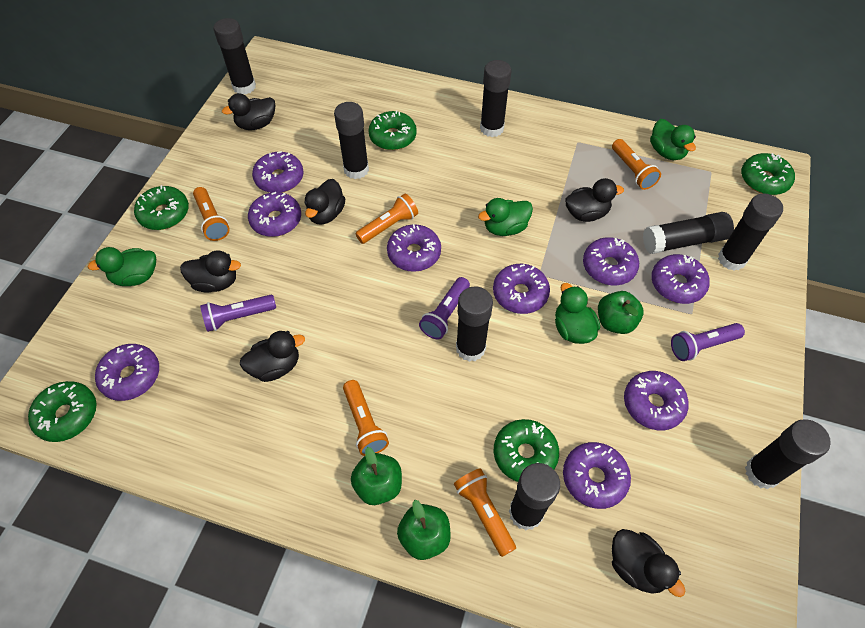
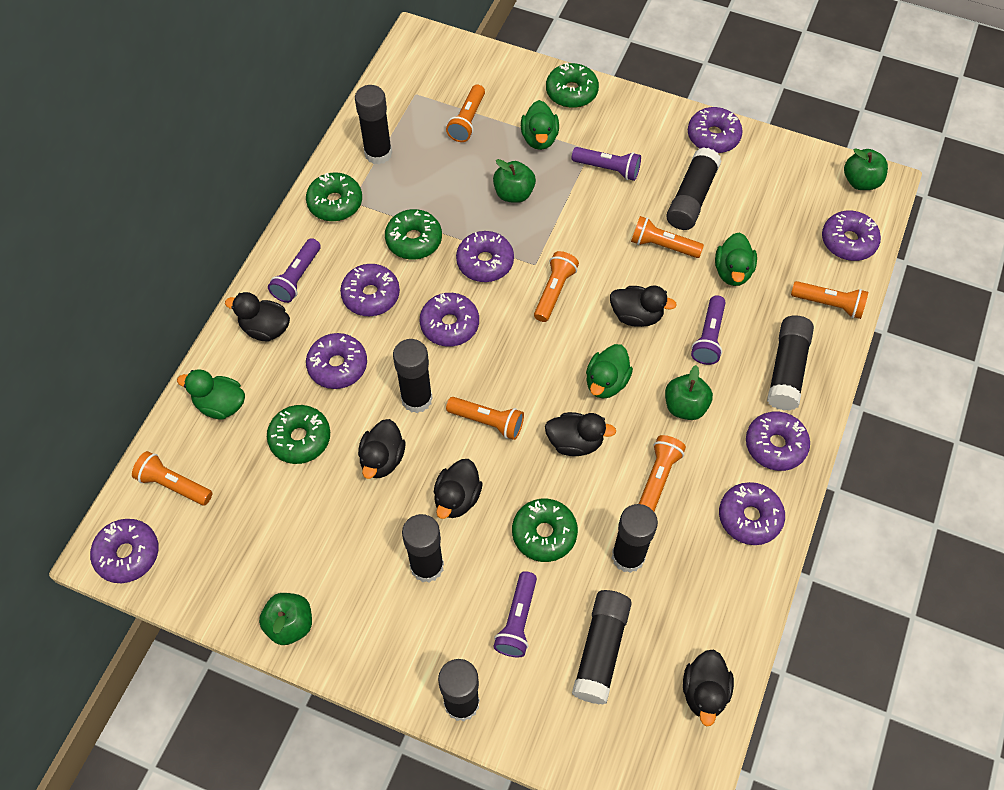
green apple: 3 -> 4
orange flashlight: 5 -> 7
purple flashlight: 3 -> 4

